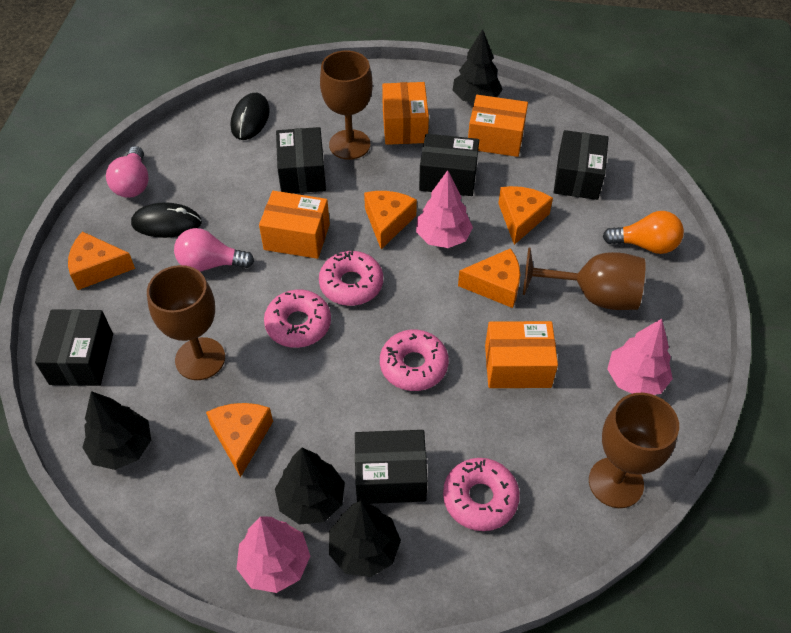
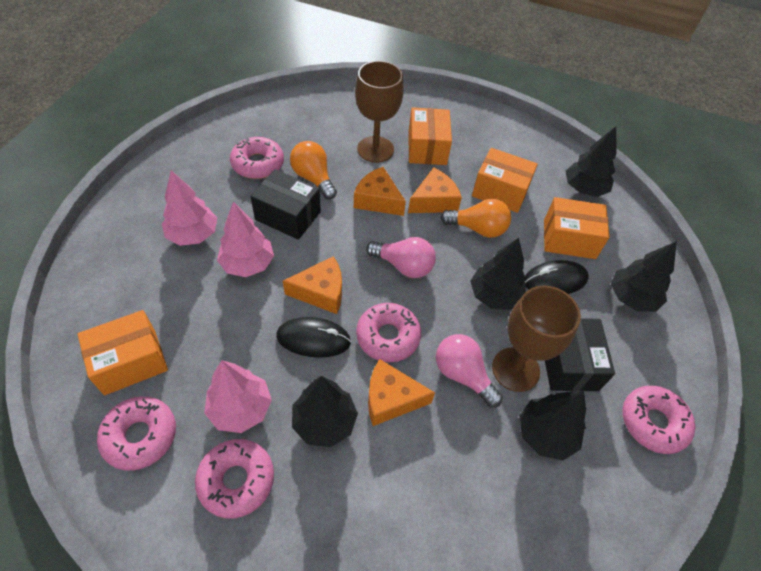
black box: 5 -> 2
black tree: 4 -> 5
brown goblet: 4 -> 2
orange cheese: 5 -> 4
orange light bulb: 1 -> 2
pink donut: 4 -> 5

